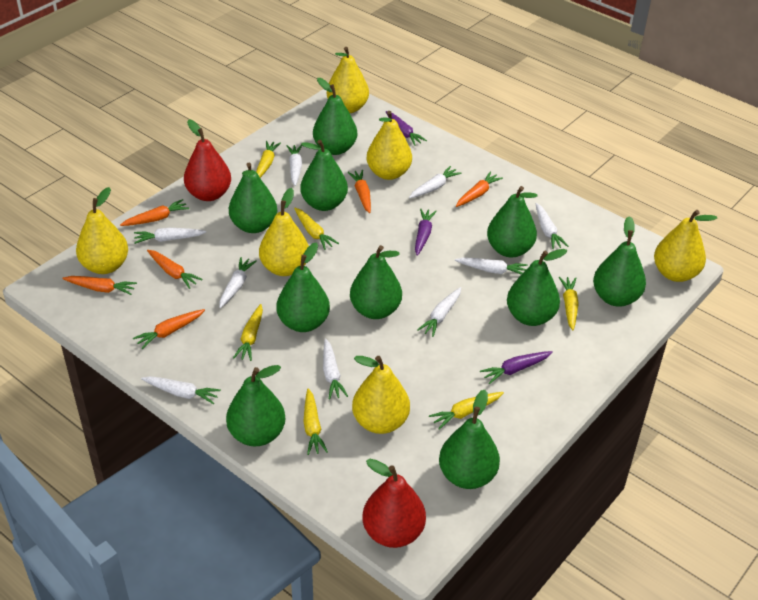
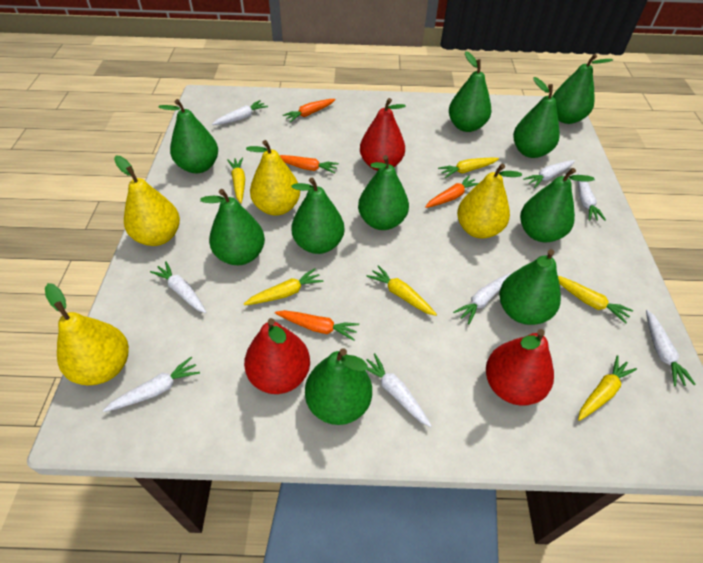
orange carrot: 6 -> 4
purple carrot: 3 -> 0
red pear: 2 -> 3
white carrot: 9 -> 8
yellow pear: 6 -> 4

